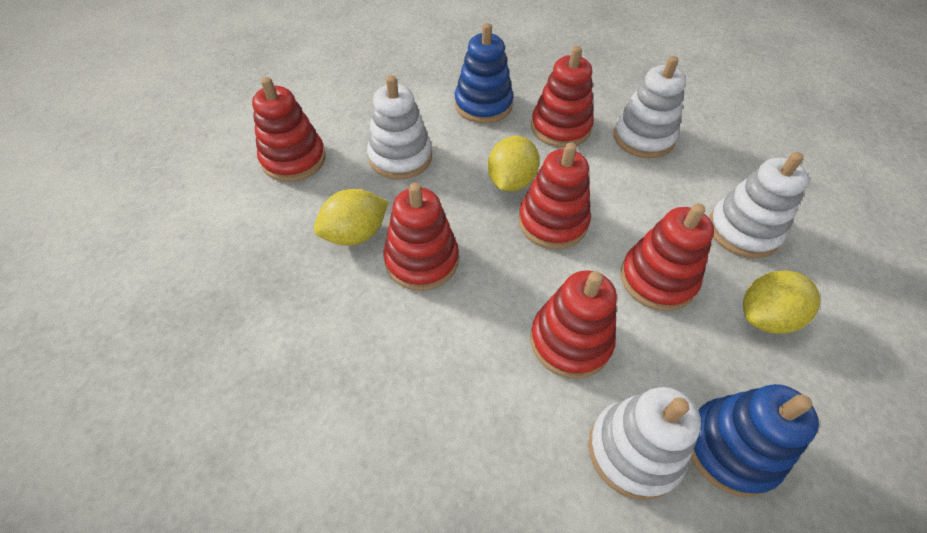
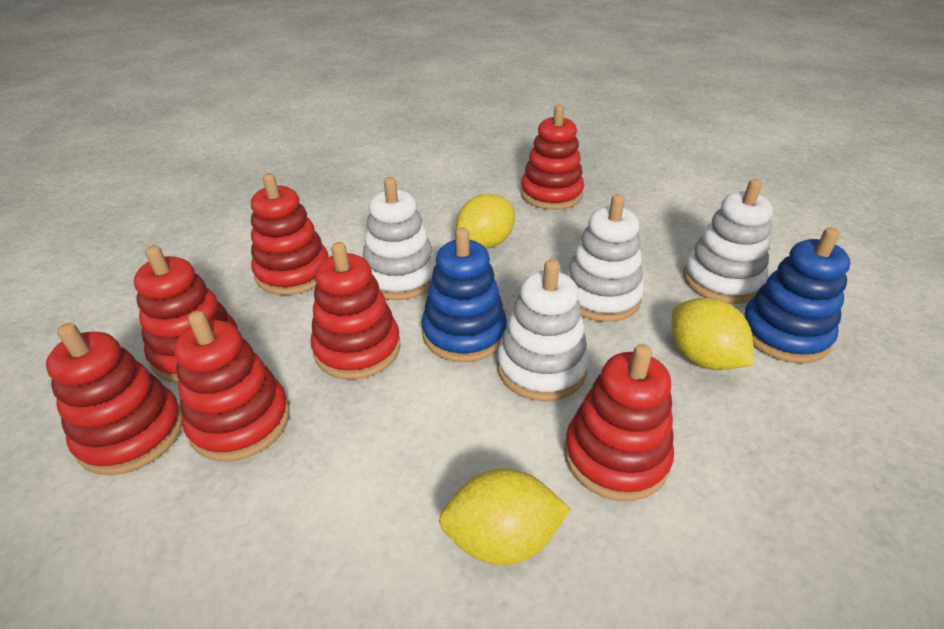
red stacking toy: 6 -> 7

